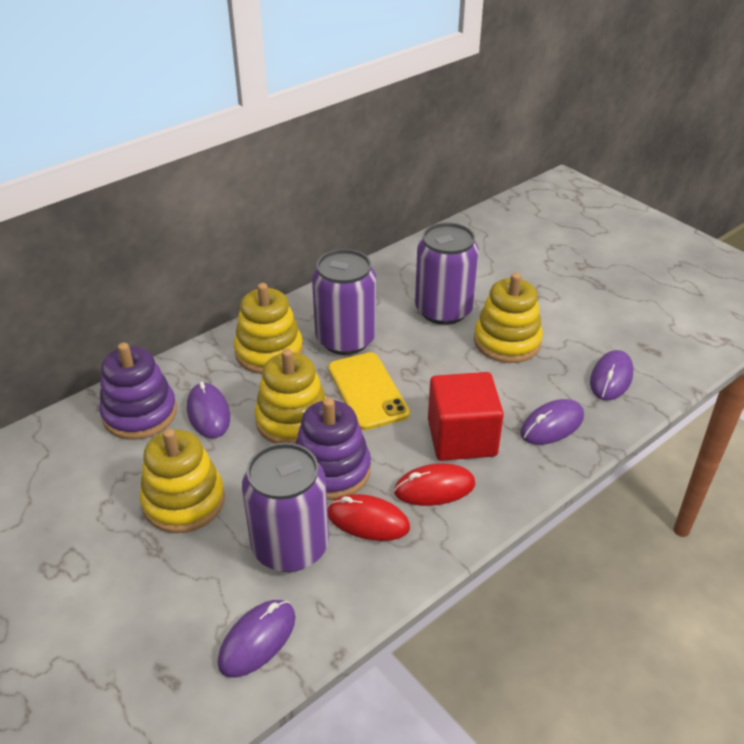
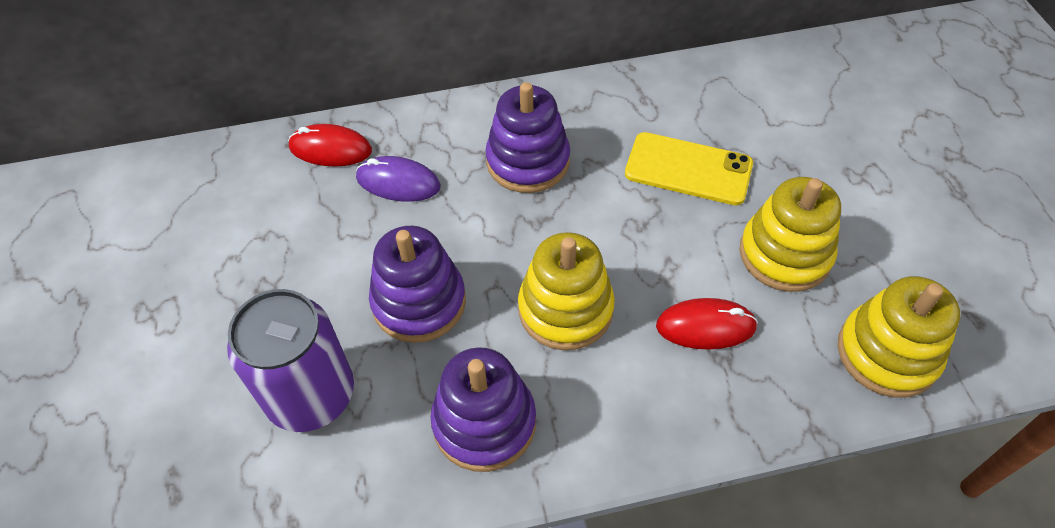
purple can: 3 -> 1
purple mouse: 4 -> 1
purple stacking toy: 2 -> 3
red cube: 1 -> 0
yellow stacking toy: 4 -> 3

